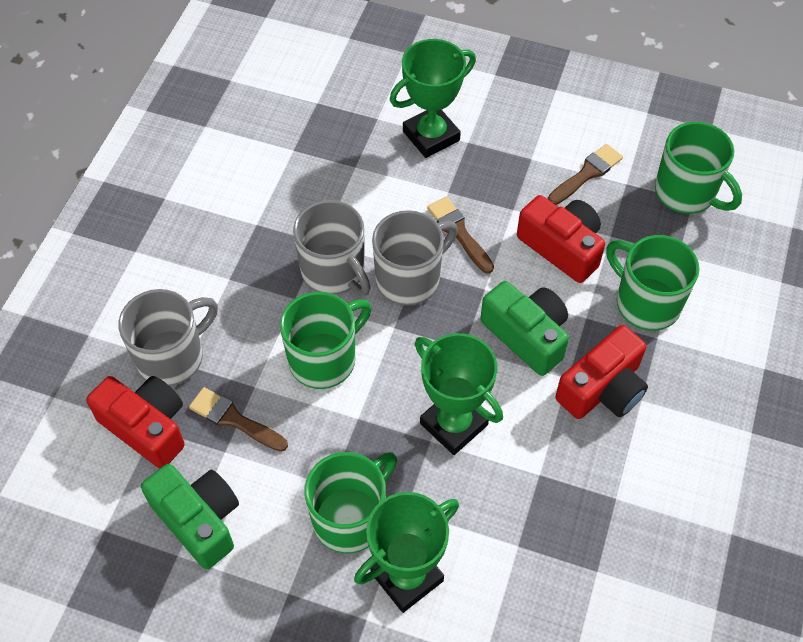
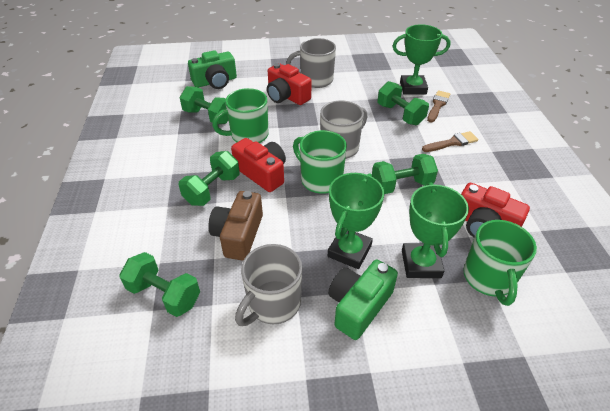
brown brush: 3 -> 2
brown camera: 0 -> 1
green dumbbell: 0 -> 5
green mug: 4 -> 3

